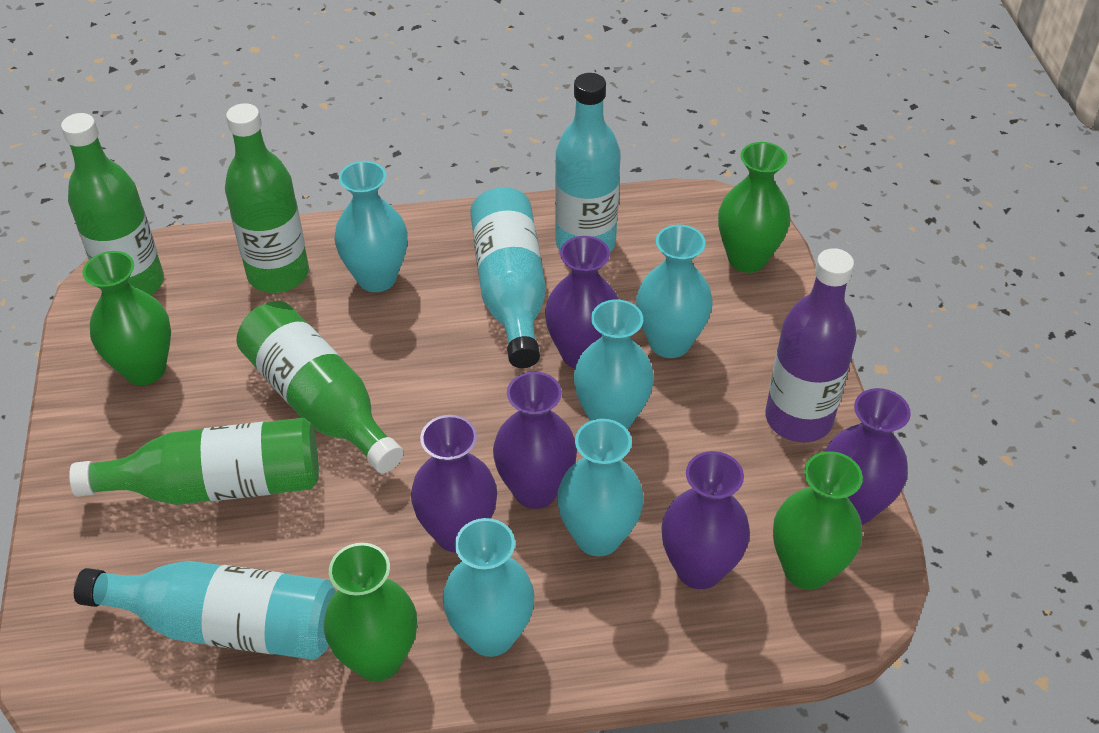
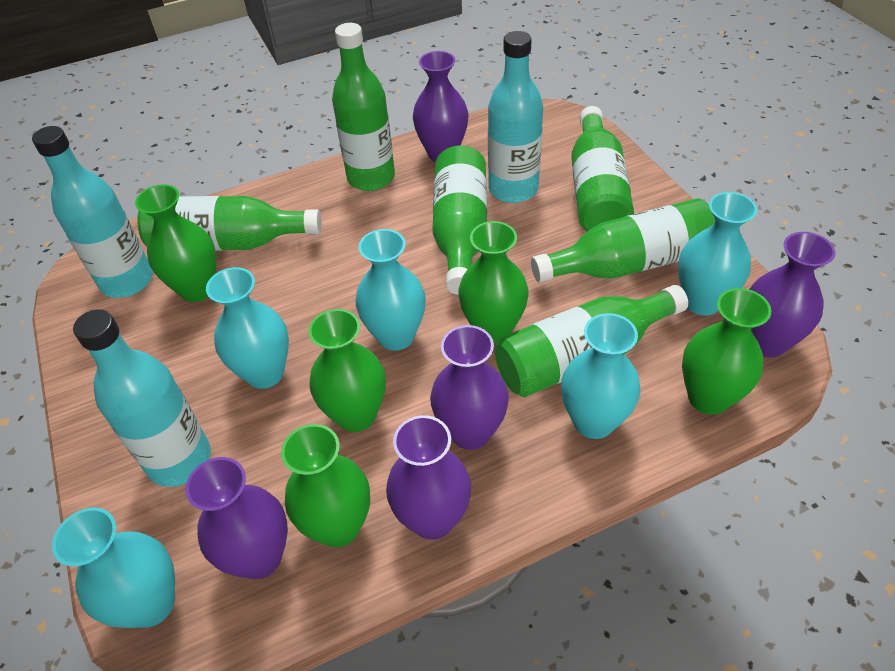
green bottle: 4 -> 6
green vase: 4 -> 5
purple bottle: 1 -> 0

